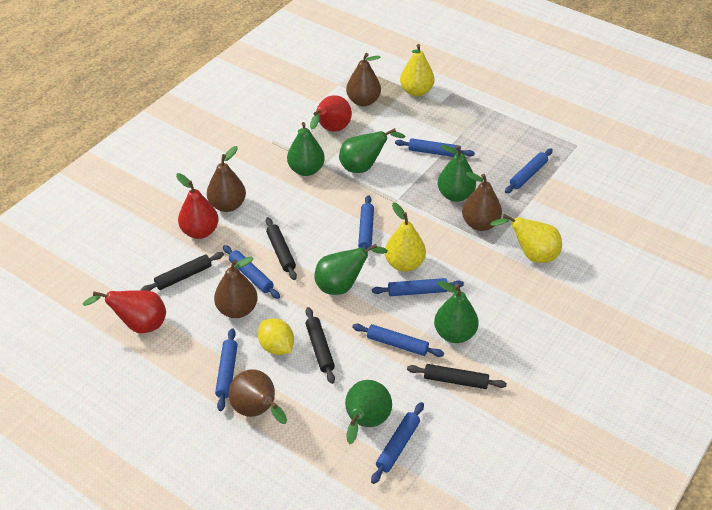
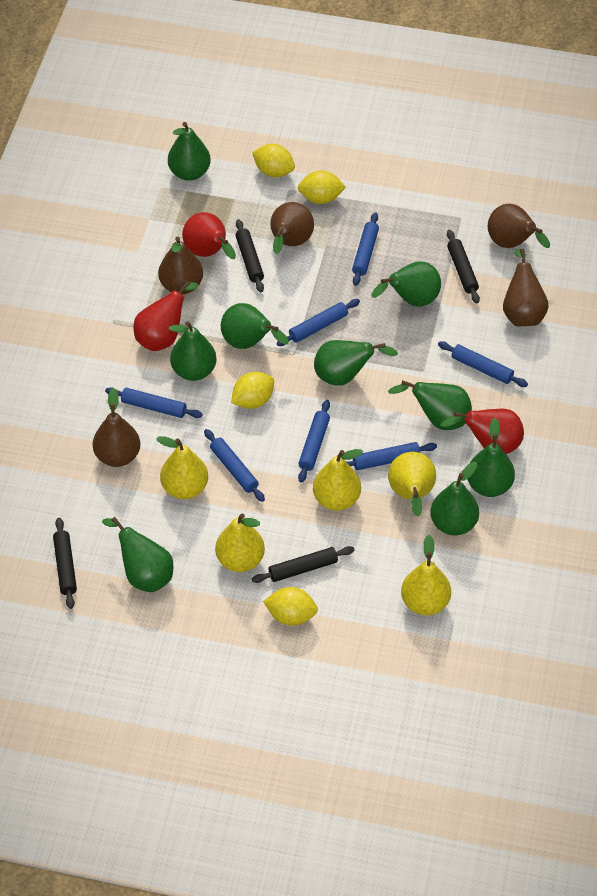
blue rolling pin: 8 -> 7
green pear: 6 -> 9
yellow lemon: 1 -> 4
yellow pear: 3 -> 5

